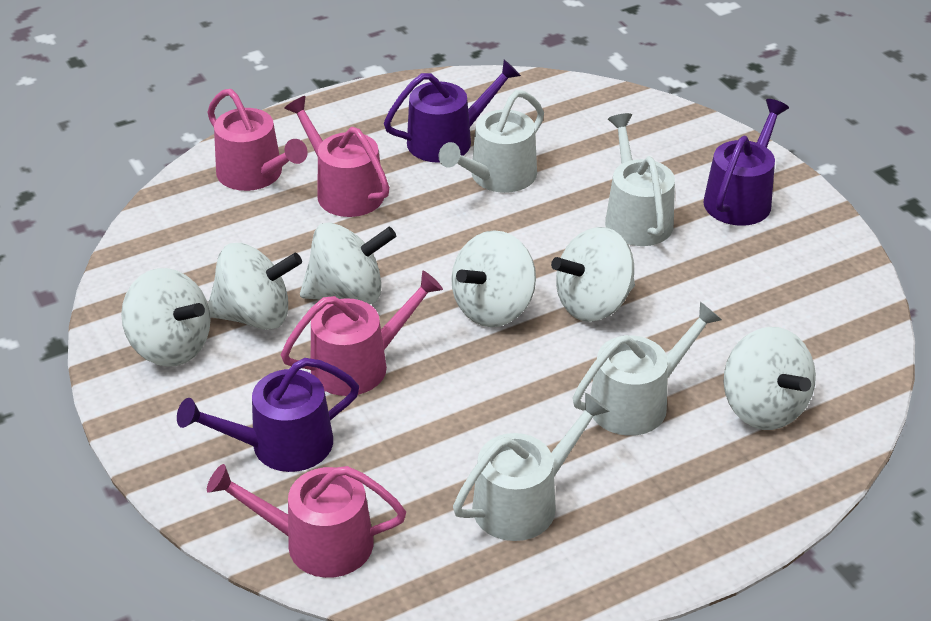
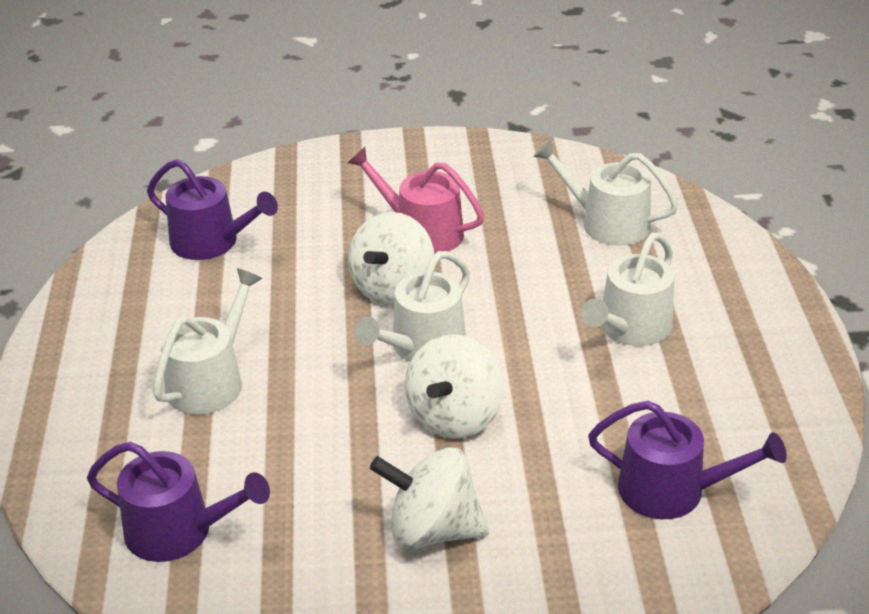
pink watering can: 4 -> 1
white spinning top: 6 -> 3

